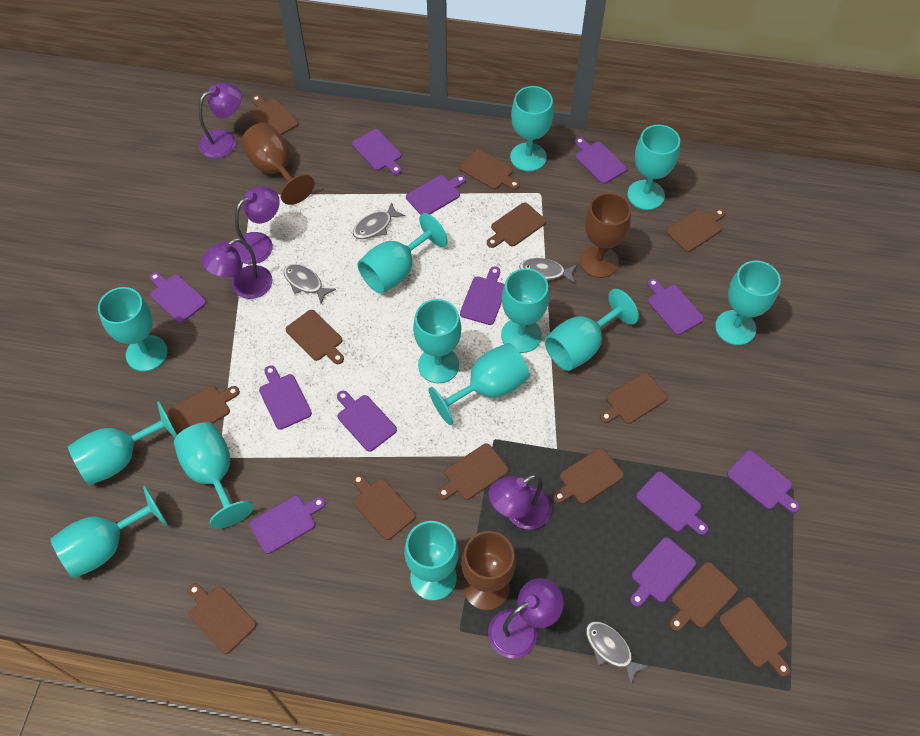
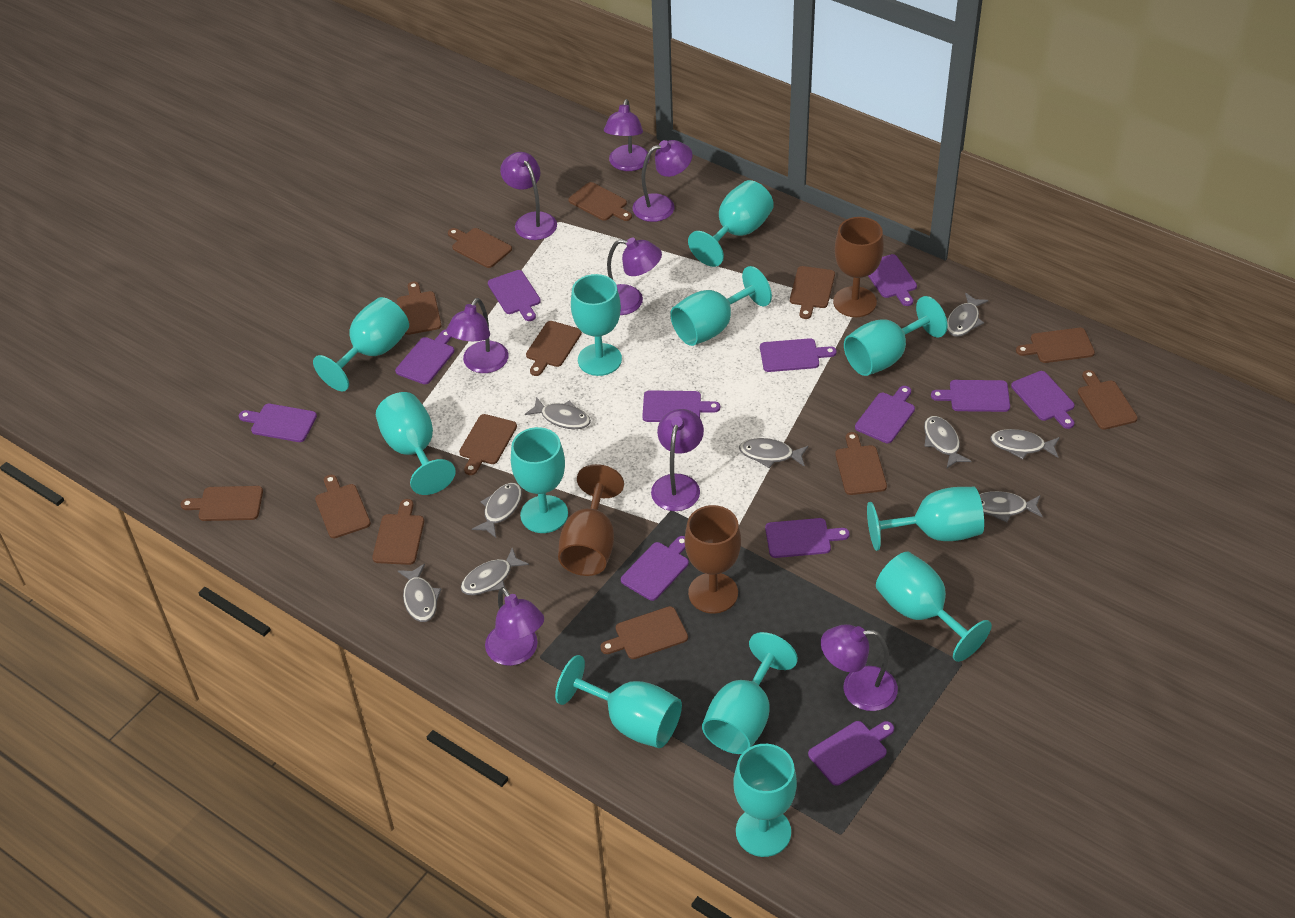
grey fish: 4 -> 9
purple lamp: 5 -> 8
turquoise goblet: 13 -> 12

